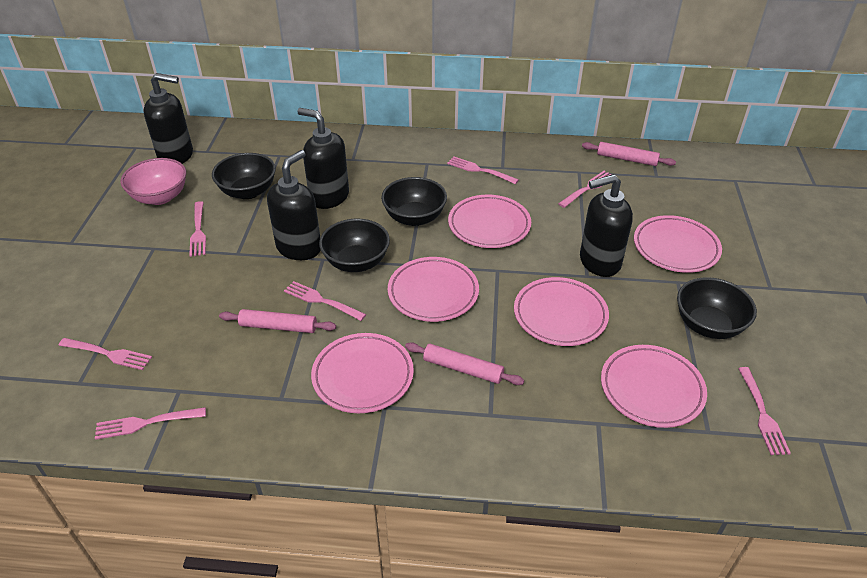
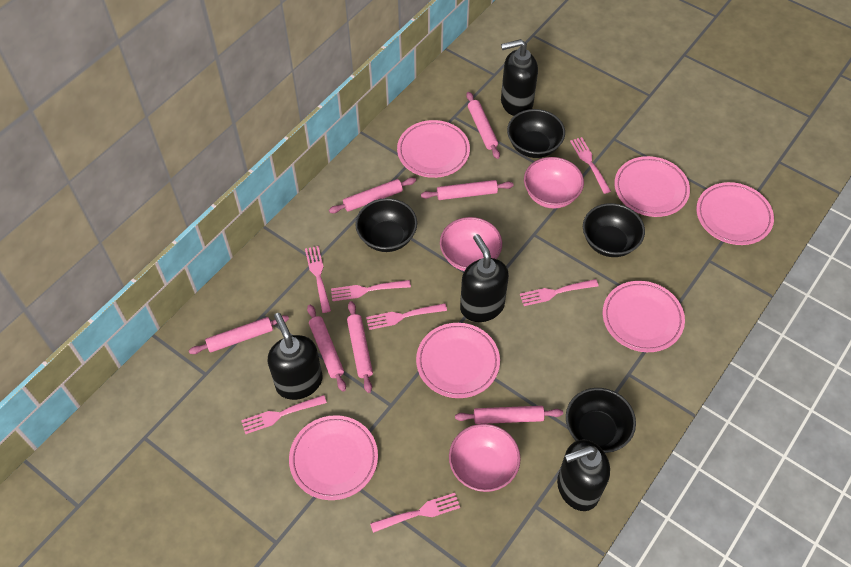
pink bowl: 1 -> 3
pink rolling pin: 3 -> 7

